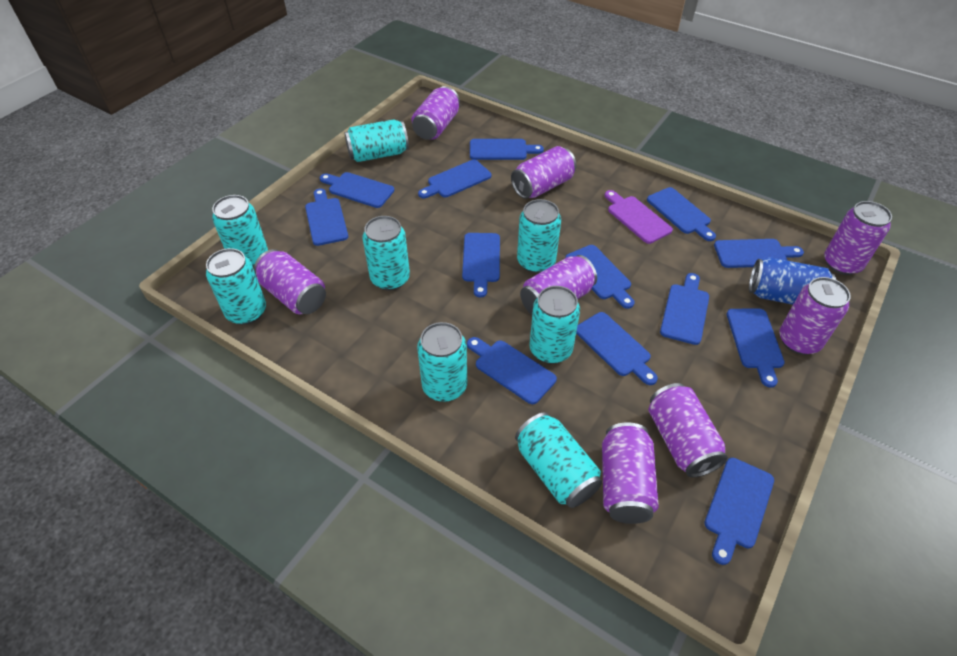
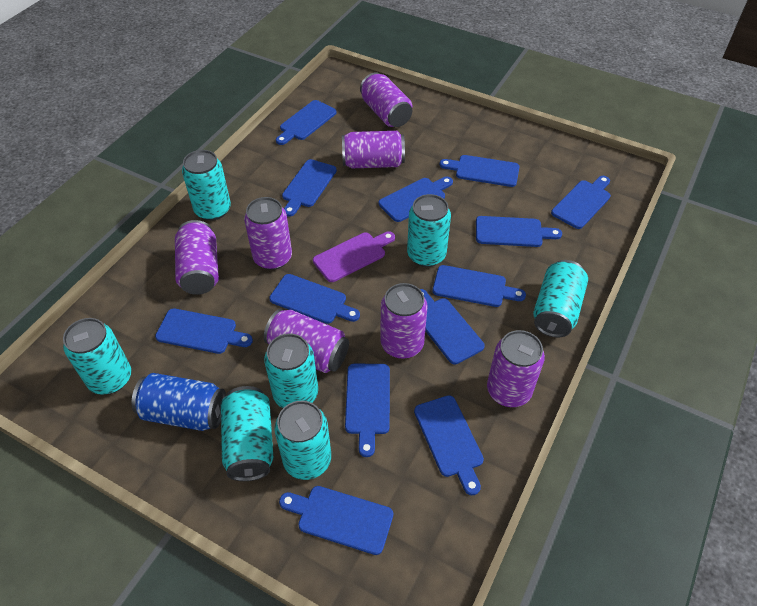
purple can: 8 -> 7
turquoise can: 8 -> 7

